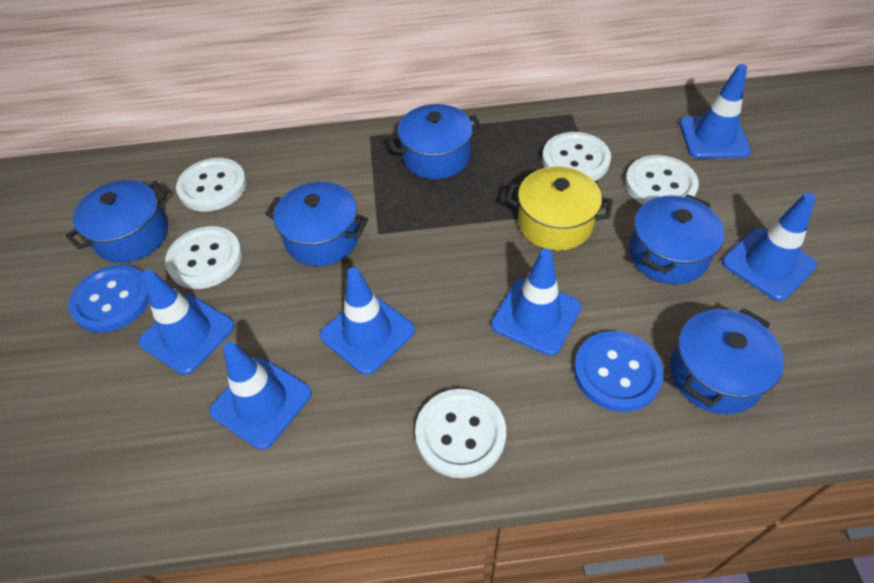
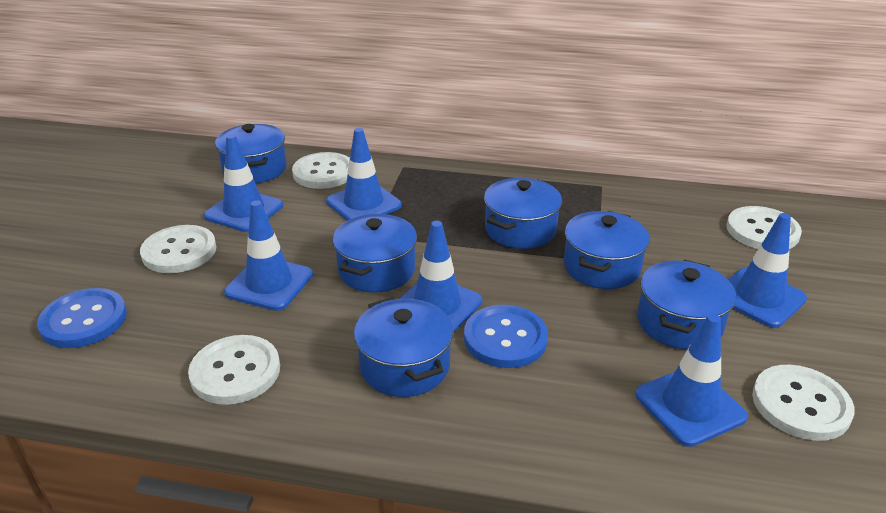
blue pot: 5 -> 6
yellow pot: 1 -> 0

